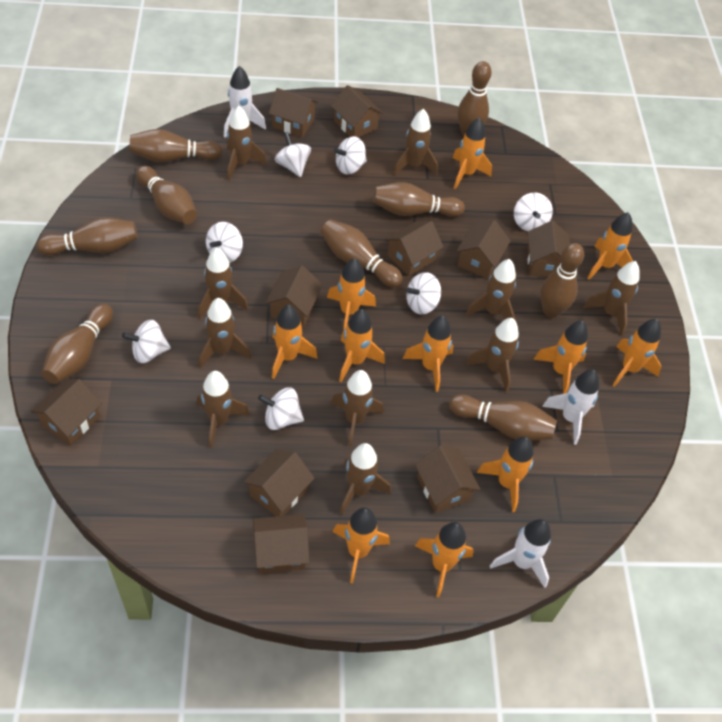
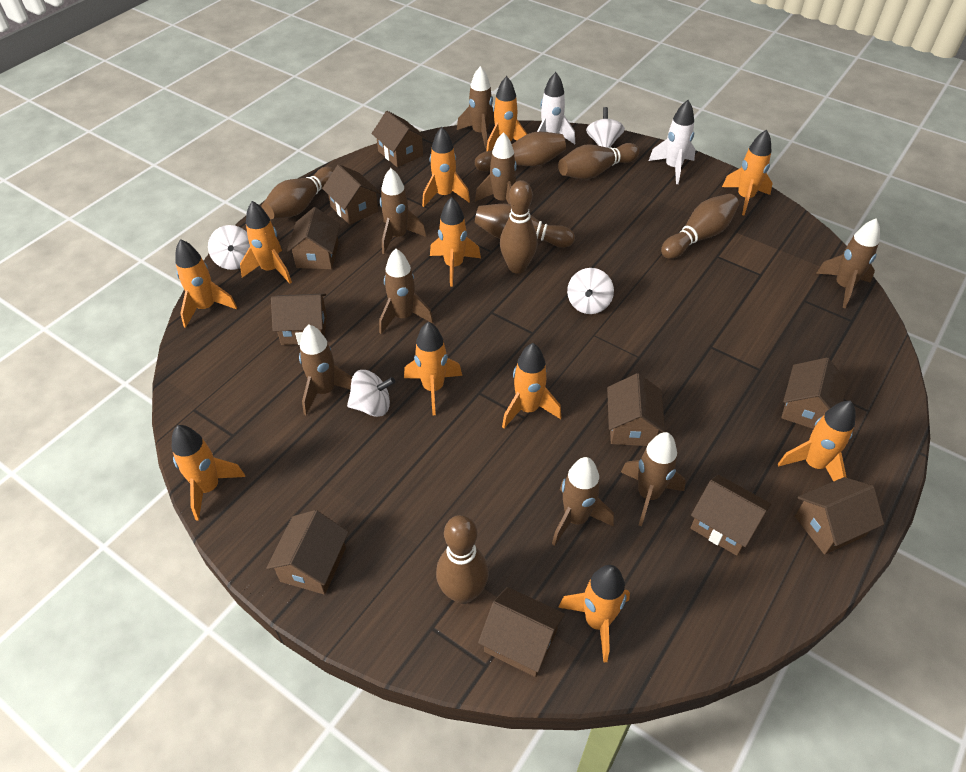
brown bowling pin: 9 -> 7
brown rocket: 10 -> 8
white rocket: 3 -> 2
white spinning top: 7 -> 4

